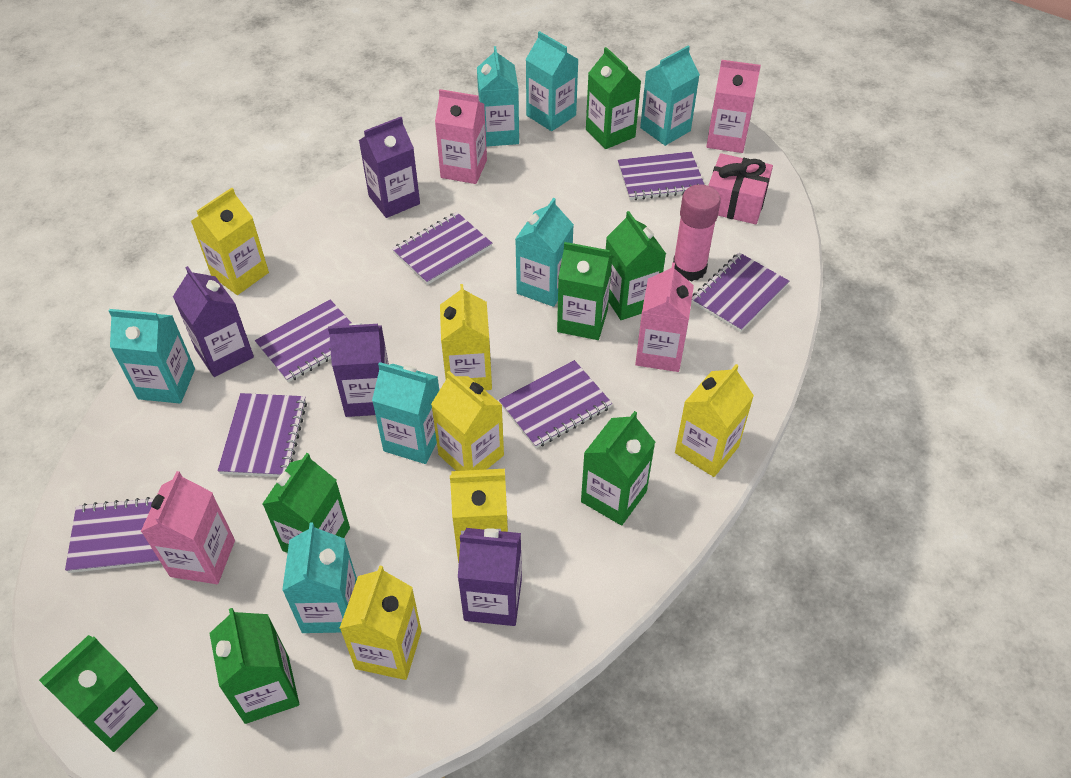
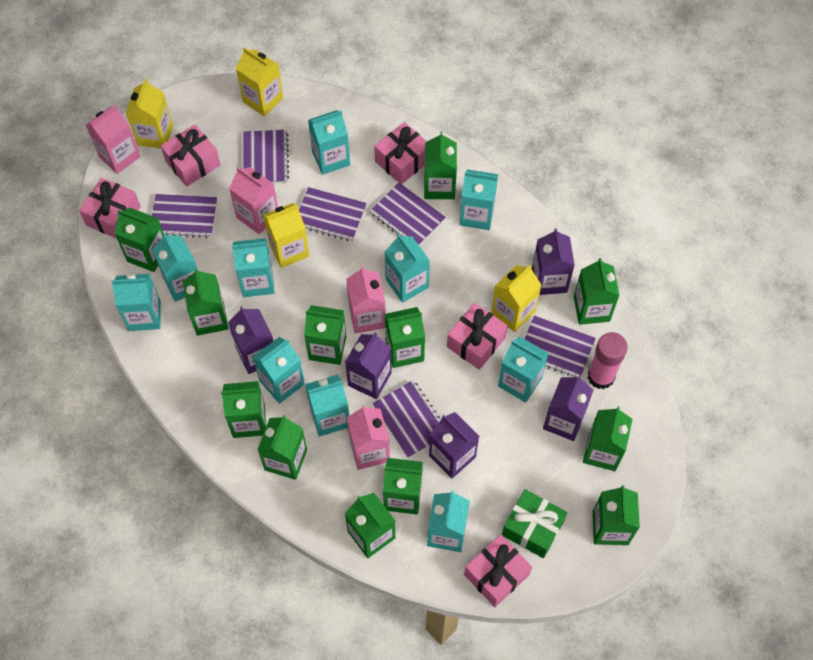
green carton: 7 -> 12
green gift: 0 -> 1
pink gift: 1 -> 5
purple carton: 4 -> 5
purple notebook: 7 -> 6
turquoise carton: 7 -> 10
yellow carton: 6 -> 4

